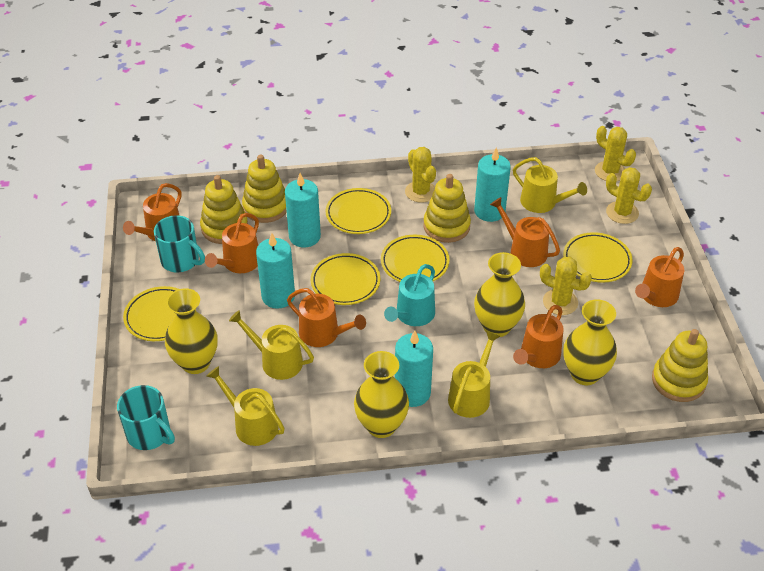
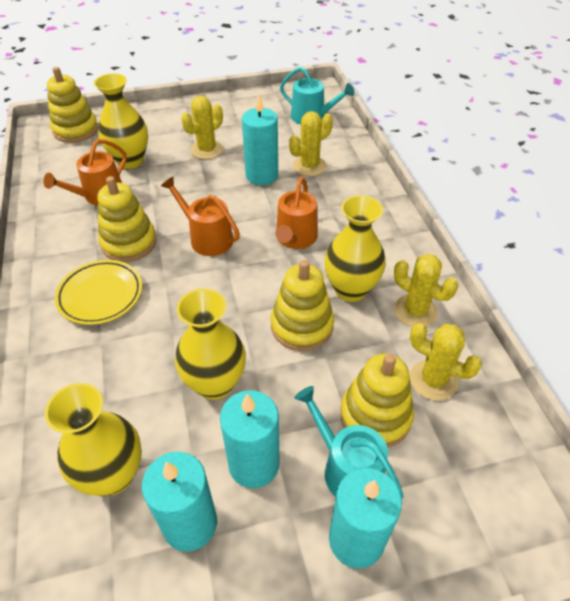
orange watering can: 6 -> 3
turquoise mug: 2 -> 0
turquoise watering can: 1 -> 2
yellow plate: 5 -> 1
yellow watering can: 4 -> 0

